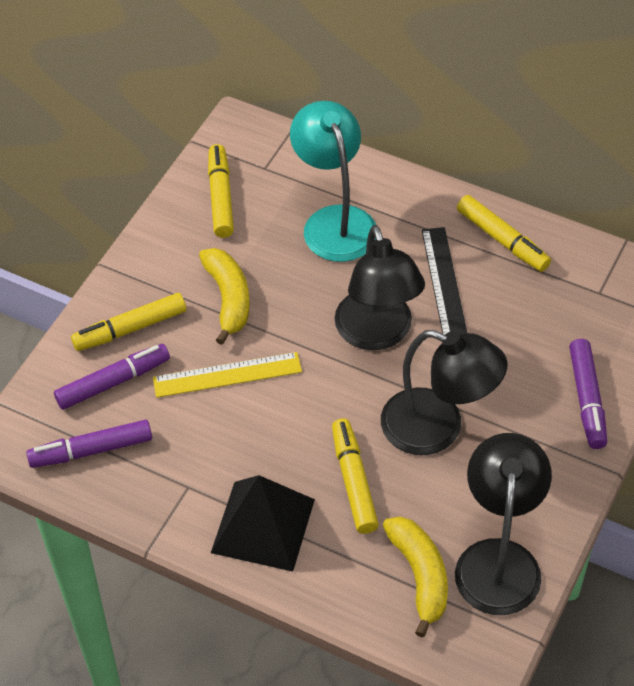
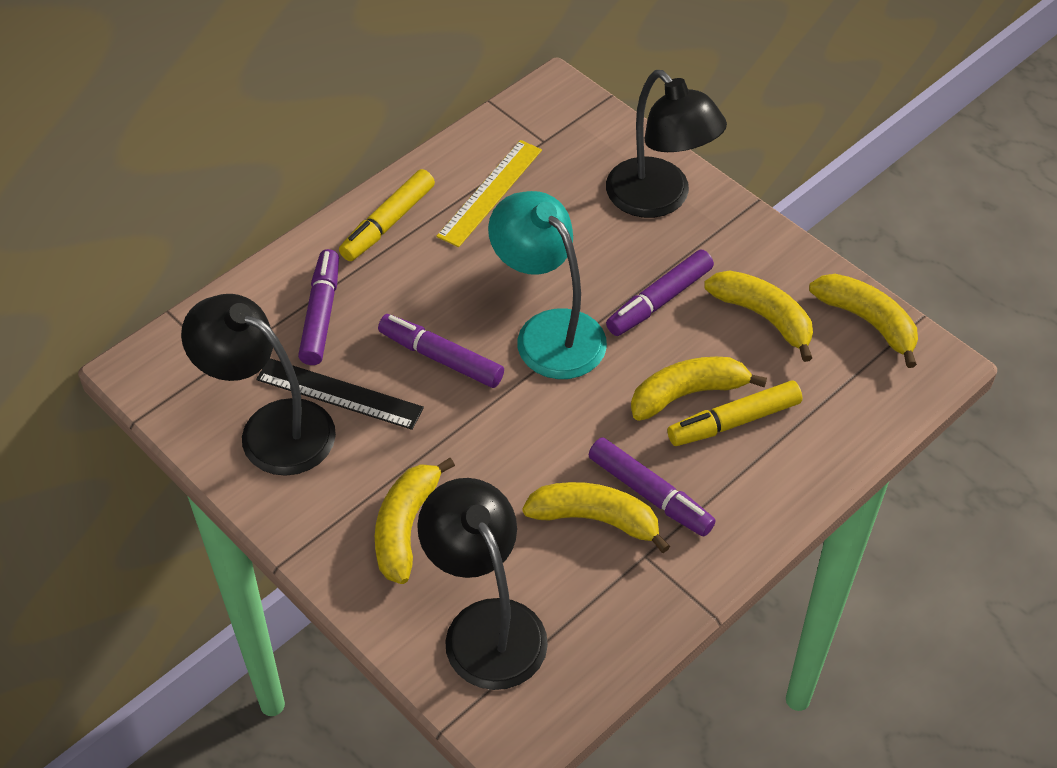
black pyramid: 1 -> 0
purple marker: 3 -> 4
yellow banana: 2 -> 5
yellow marker: 4 -> 2

